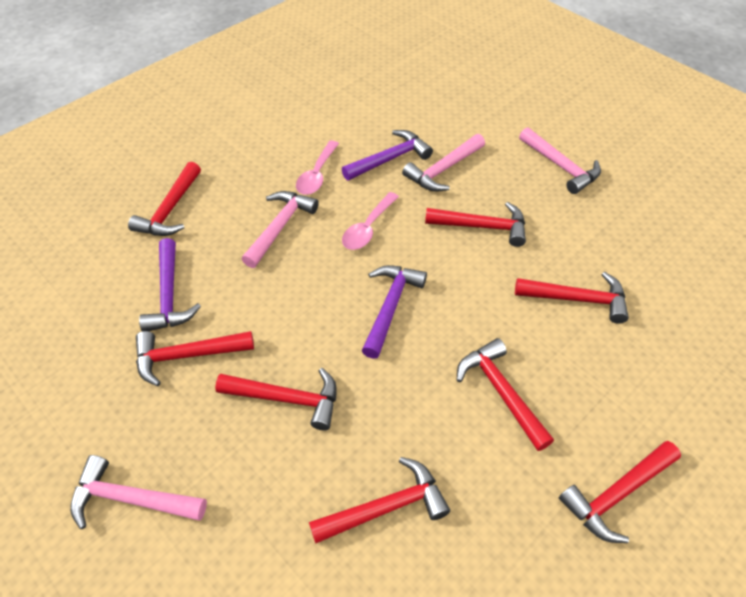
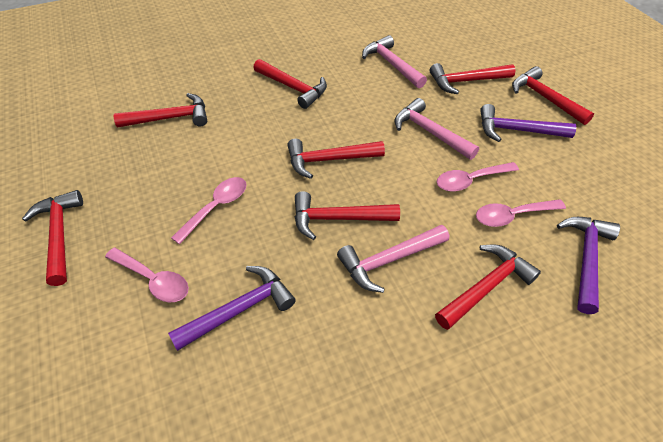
pink hammer: 4 -> 3
pink spoon: 2 -> 4

